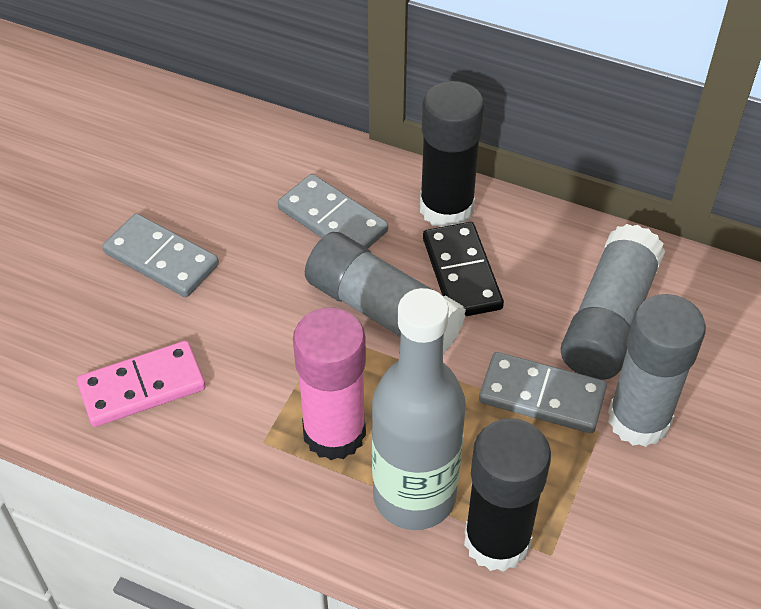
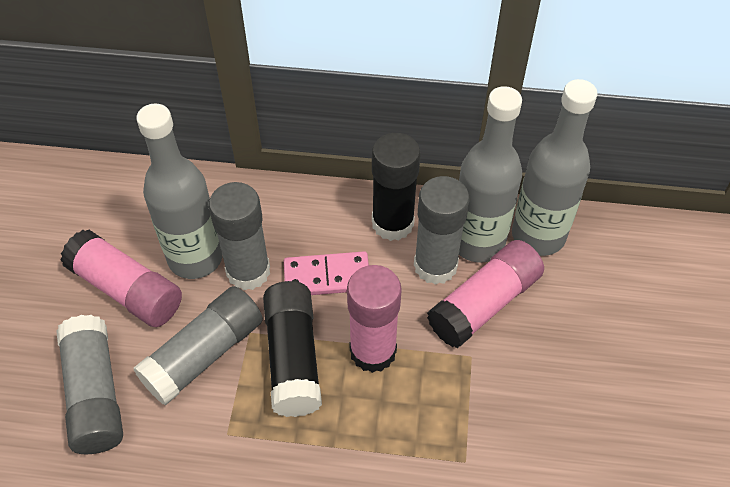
black domino: 1 -> 0
grey bottle: 1 -> 3
grey domino: 3 -> 0
grey glue stick: 3 -> 4
pink glue stick: 1 -> 3

